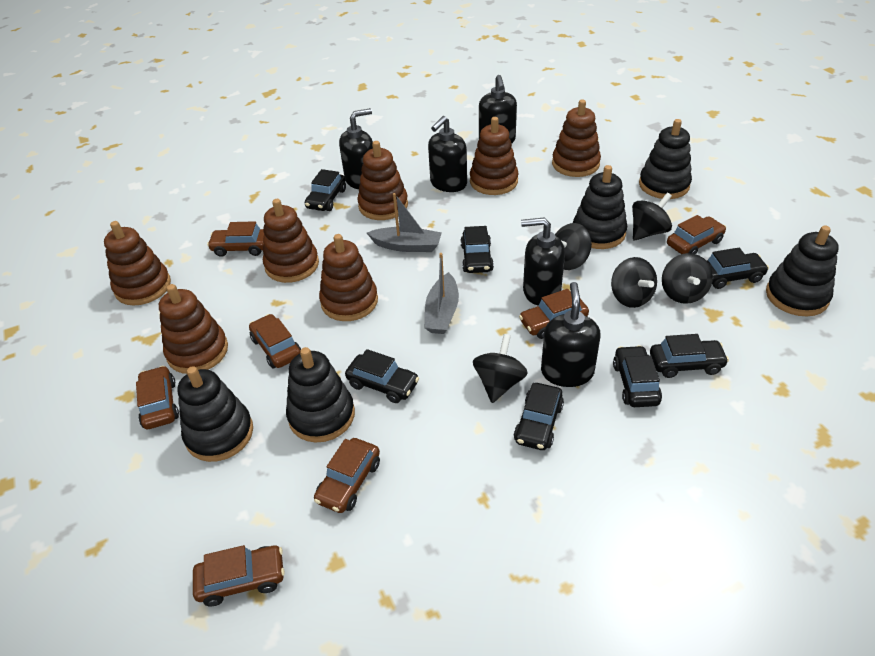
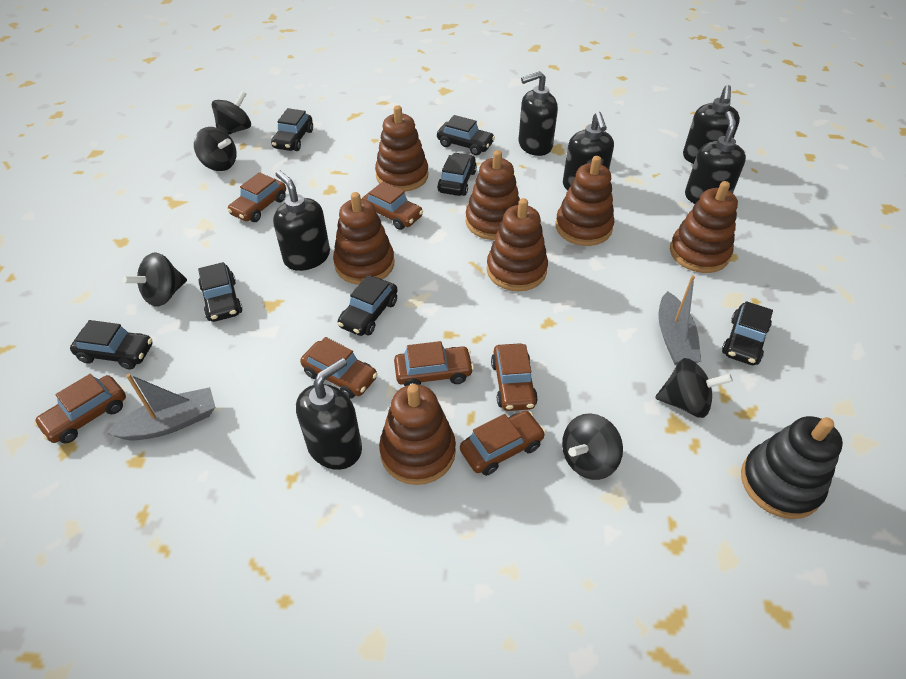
black soap dispenser: 5 -> 6
black stacking toy: 5 -> 1

